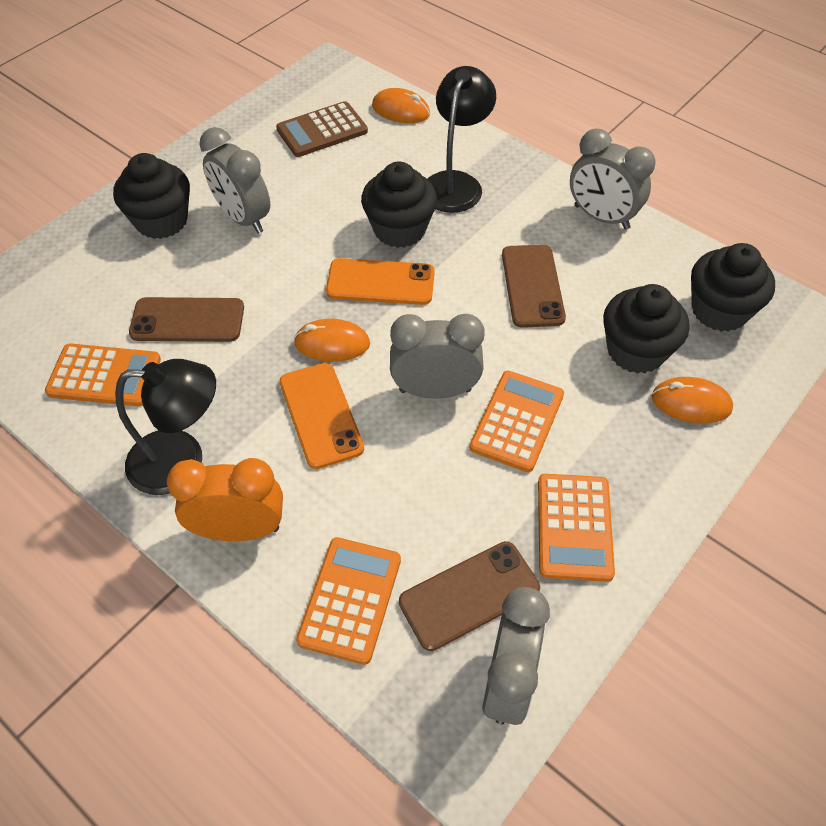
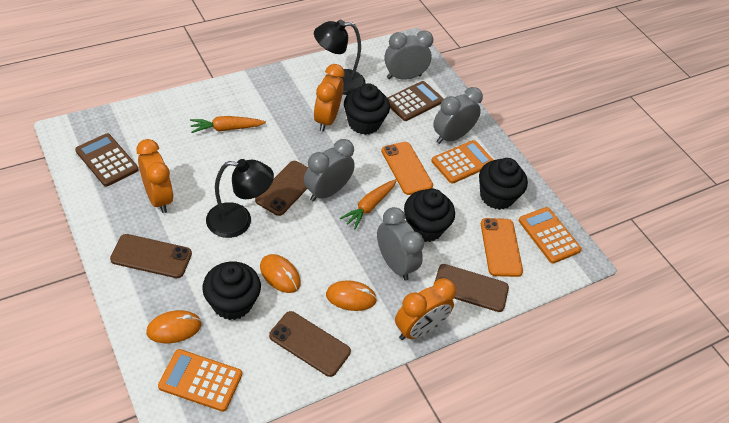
brown calculator: 1 -> 2
brown phone: 3 -> 4
orange calculator: 4 -> 3
orange carrot: 0 -> 2
orange clock: 1 -> 3

